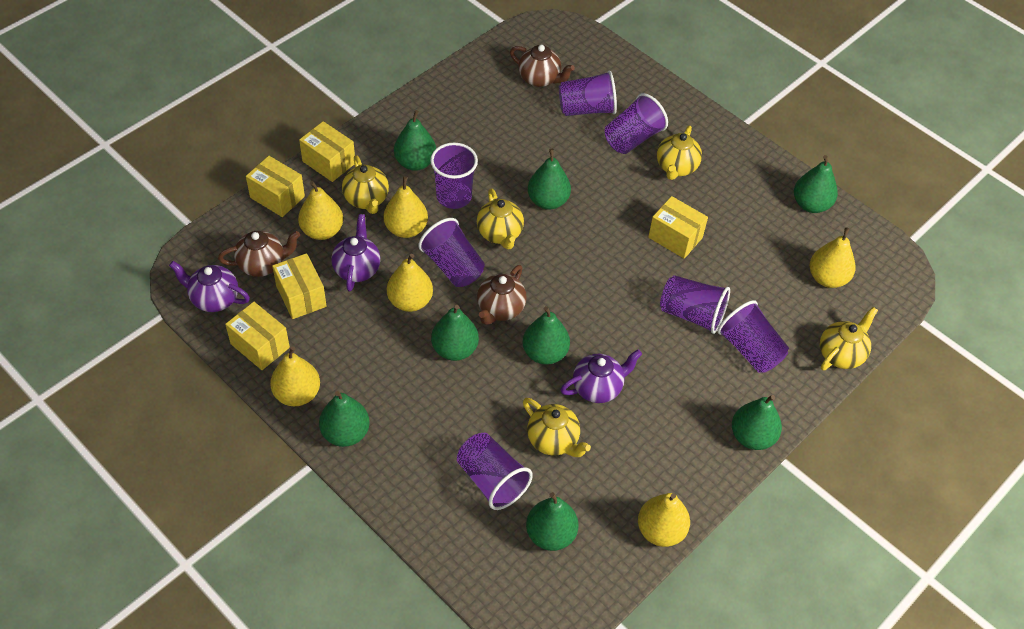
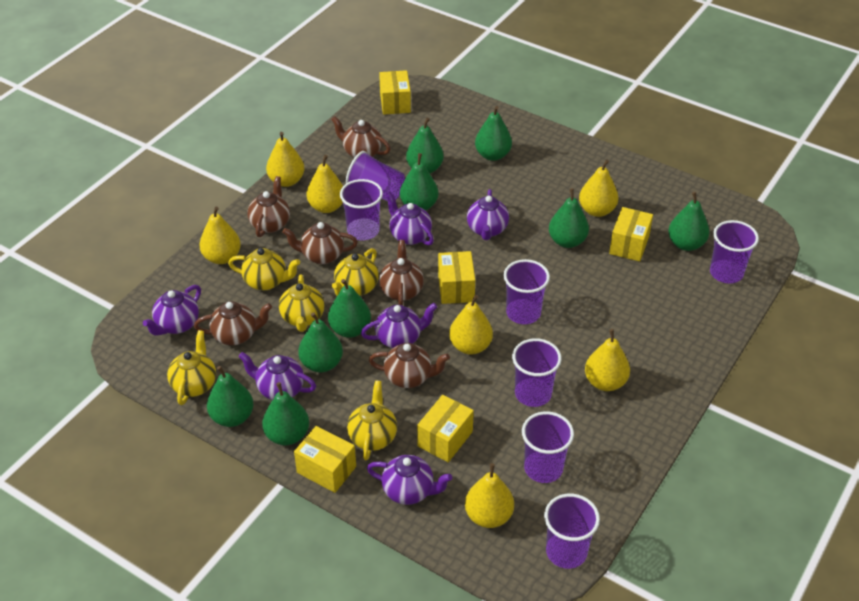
brown teapot: 3 -> 6
green pear: 8 -> 9
purple teapot: 3 -> 6
yellow pear: 6 -> 7

